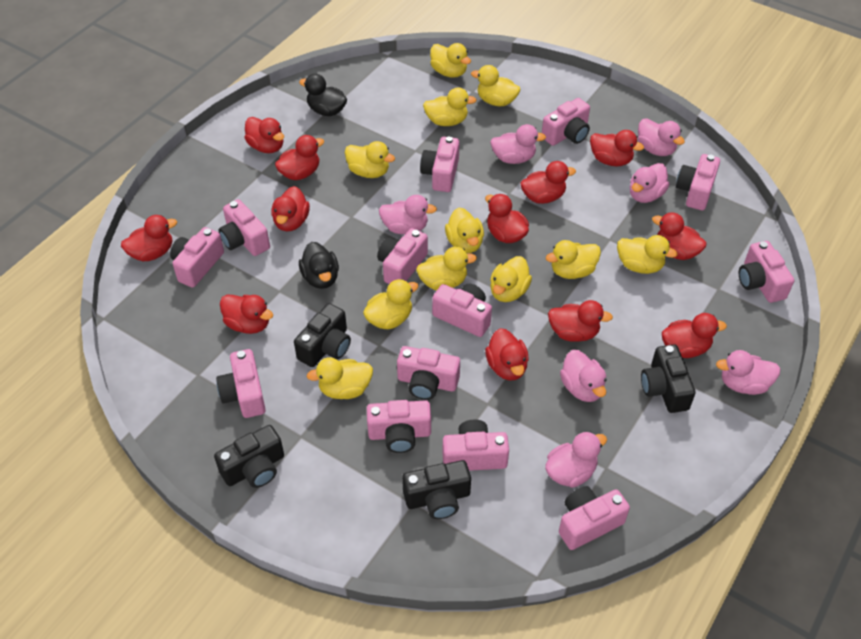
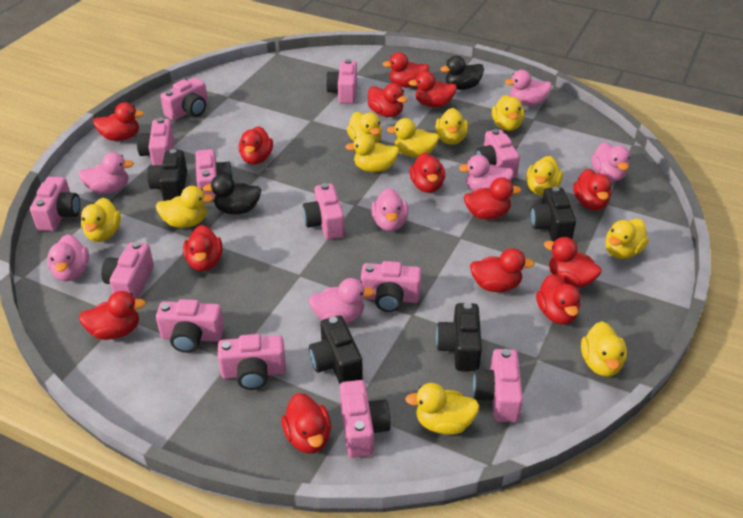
red duck: 12 -> 14

